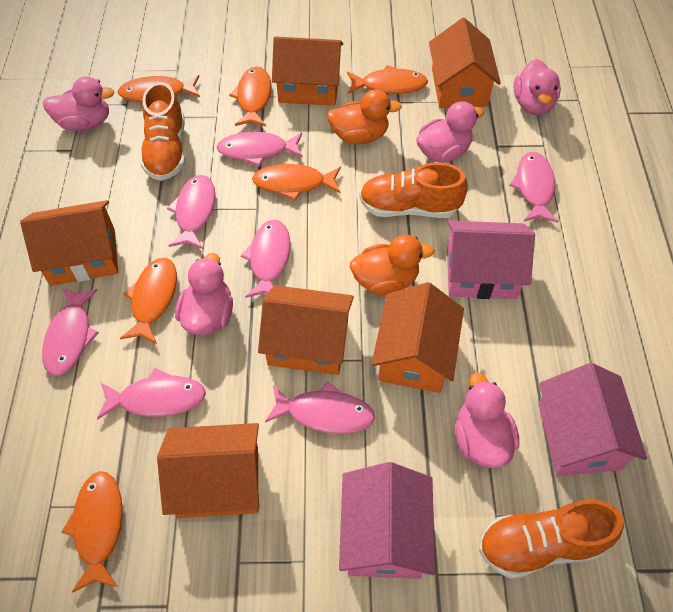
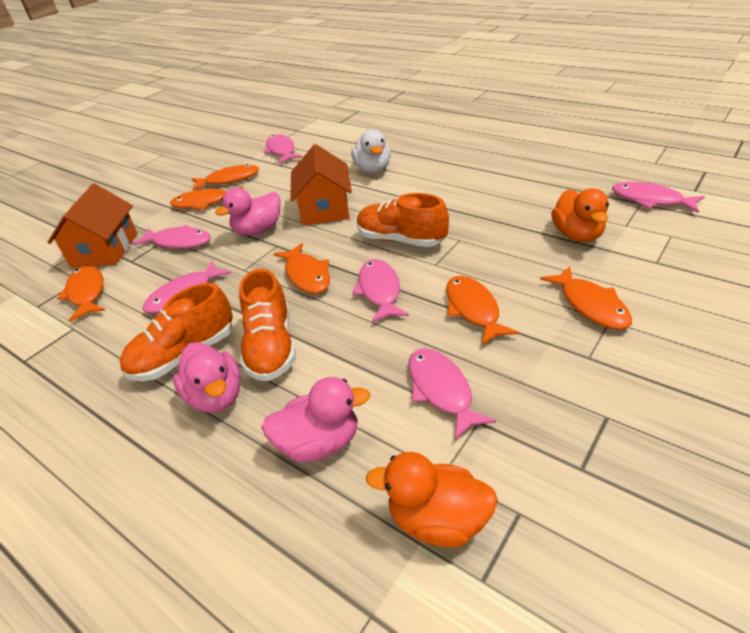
orange house: 6 -> 2
pink duck: 5 -> 3
pink fish: 7 -> 6
pink house: 3 -> 0
white duck: 0 -> 1

